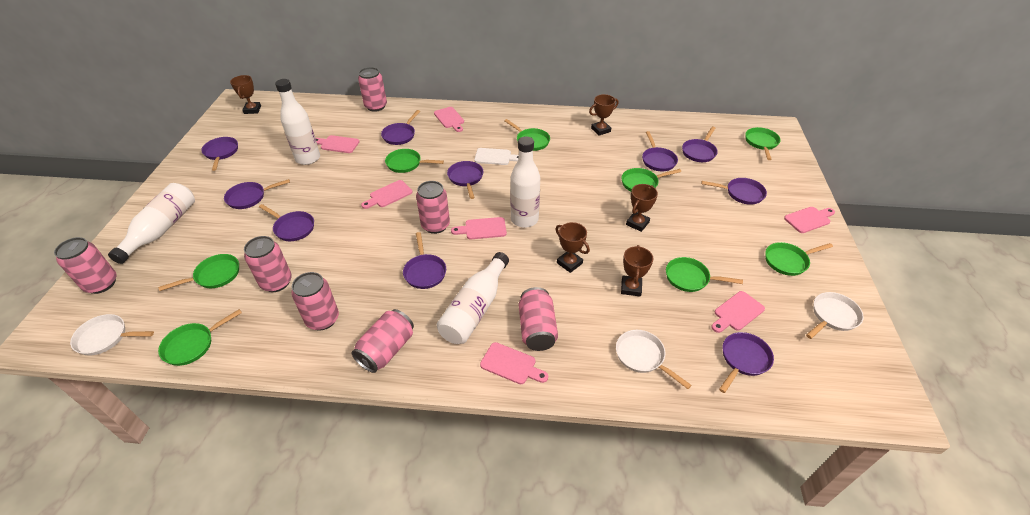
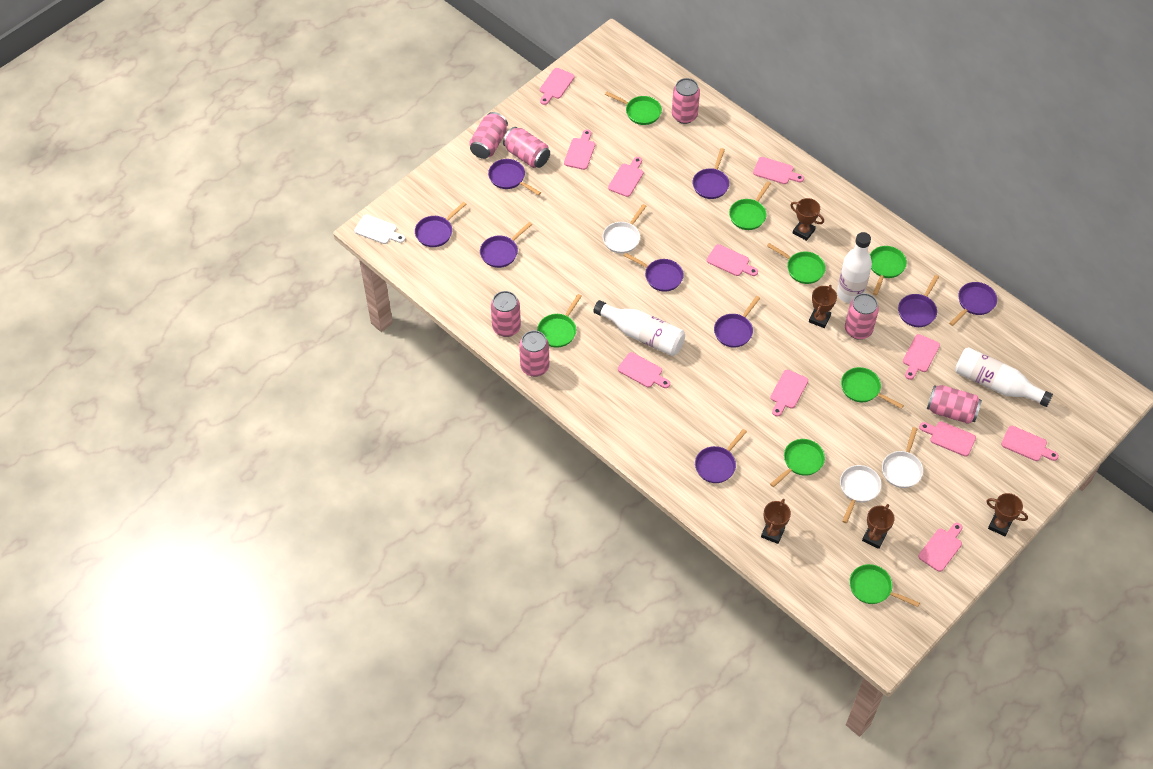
pink cutting board: 7 -> 11
purple pan: 10 -> 9
white bottle: 4 -> 3

